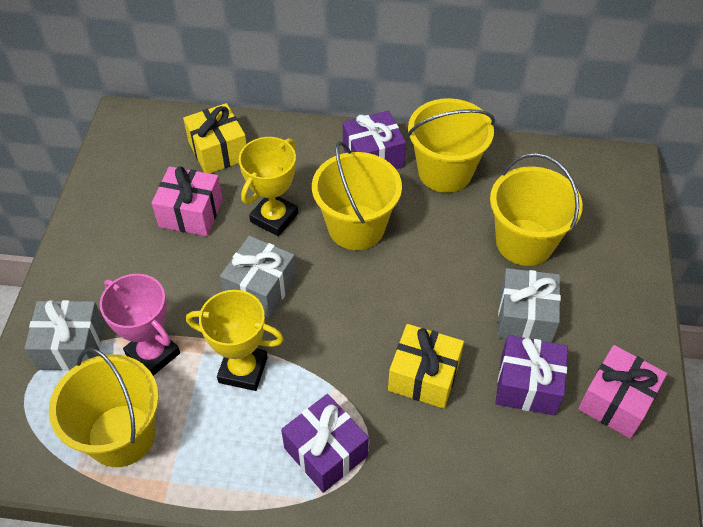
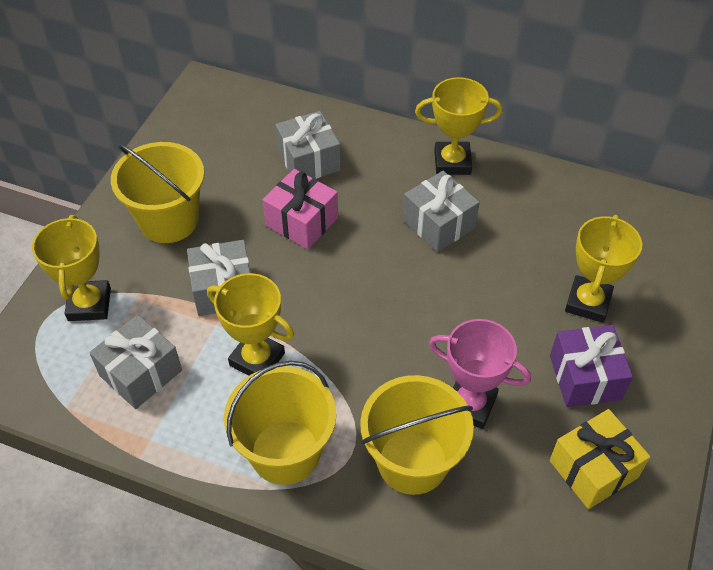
grey gift: 3 -> 4
pink gift: 2 -> 1
purple gift: 3 -> 1
yellow bucket: 4 -> 3
yellow gift: 2 -> 1
yellow trophy: 2 -> 4

